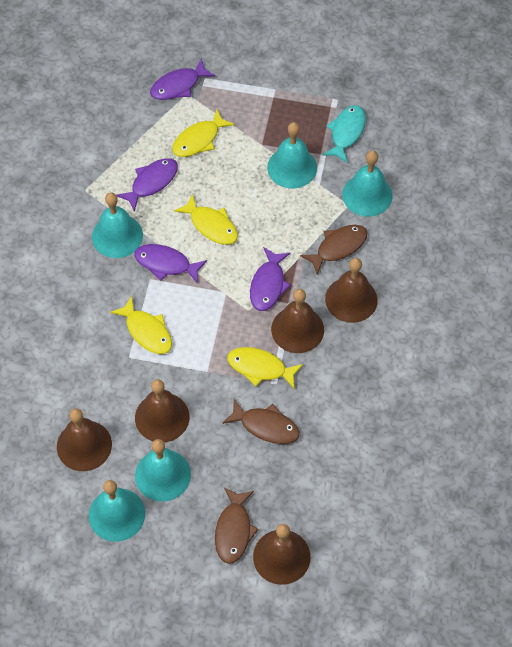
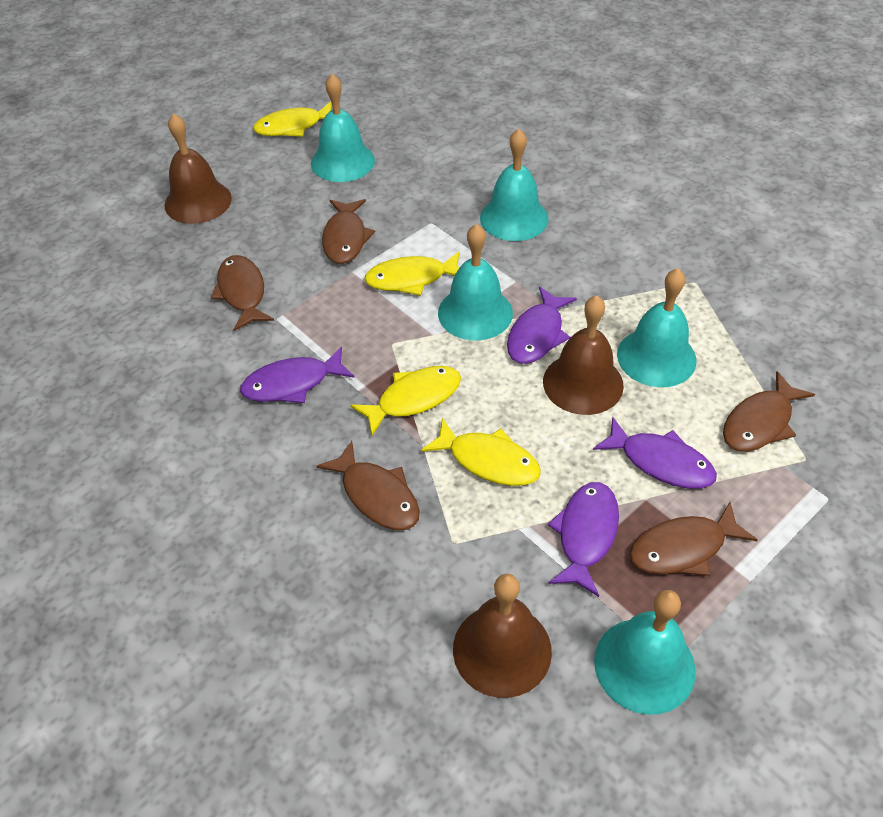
brown bell: 5 -> 3
brown fish: 3 -> 5
turquoise fish: 1 -> 0

